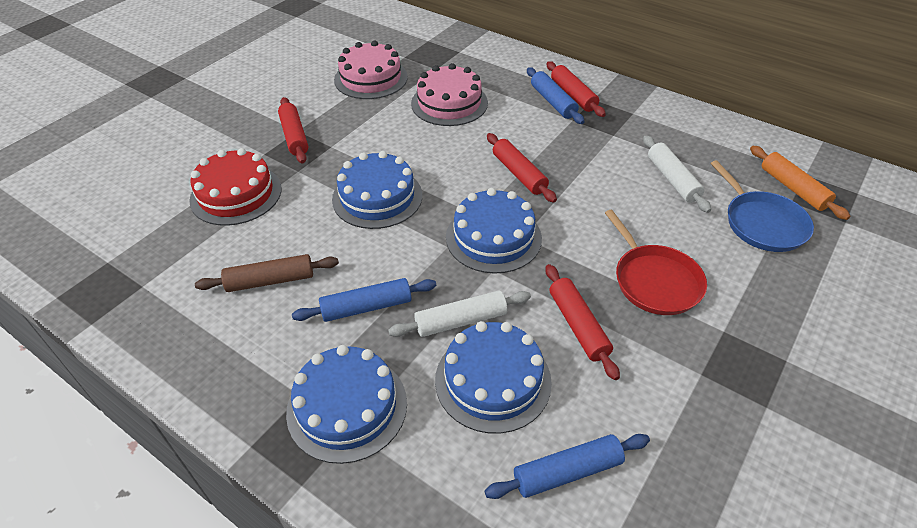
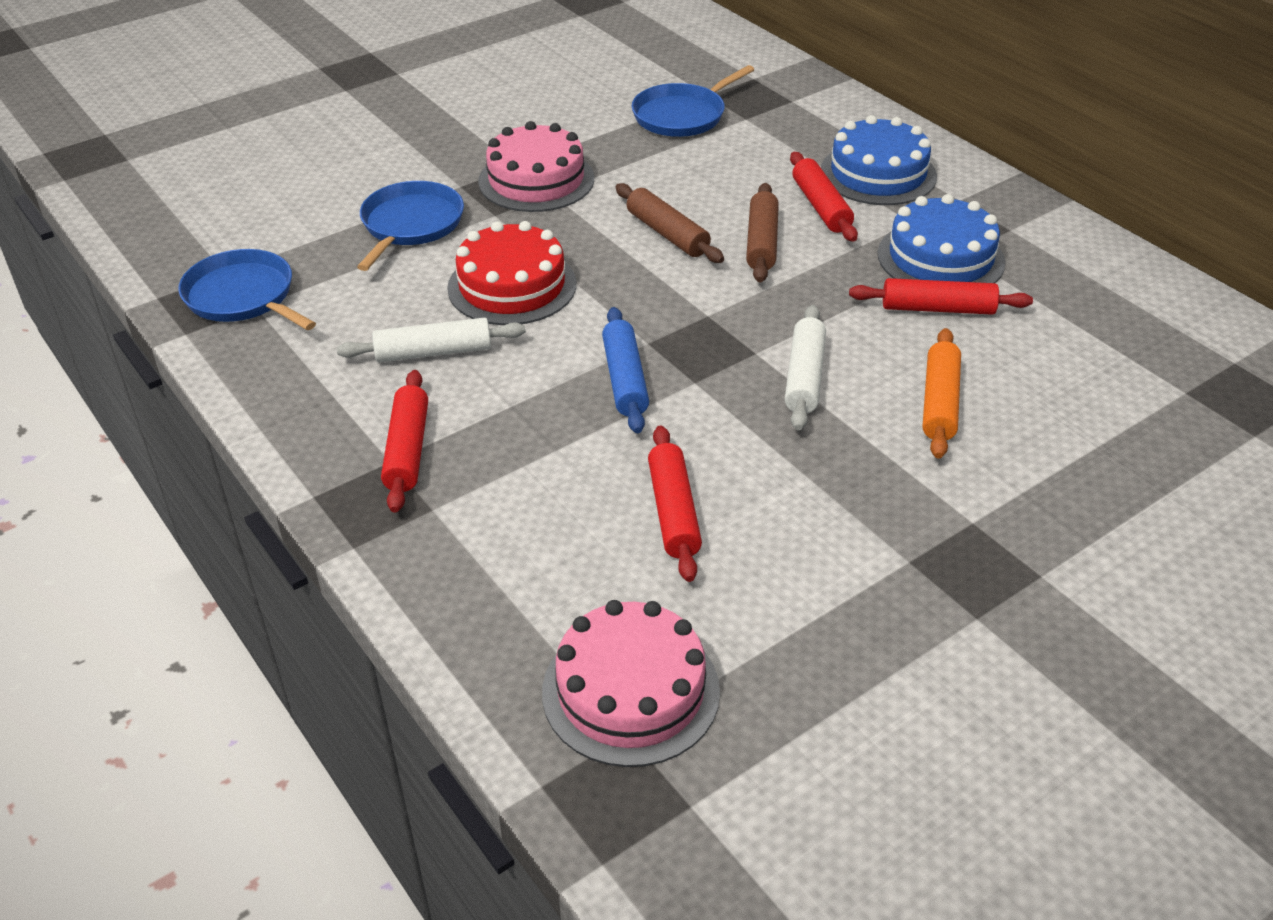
blue cake: 4 -> 2
blue pan: 1 -> 3
blue rolling pin: 3 -> 1
brown rolling pin: 1 -> 2
red pan: 1 -> 0

